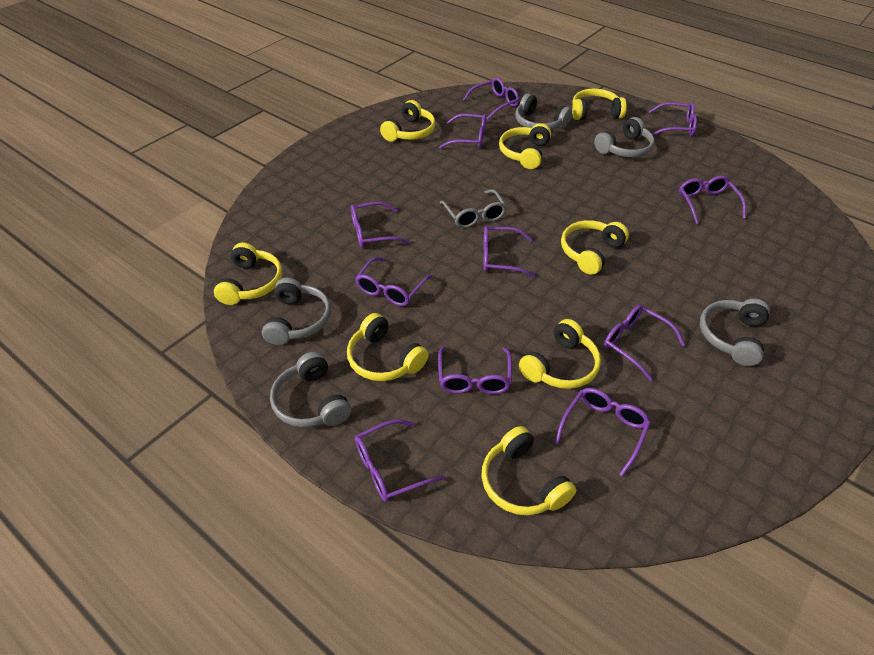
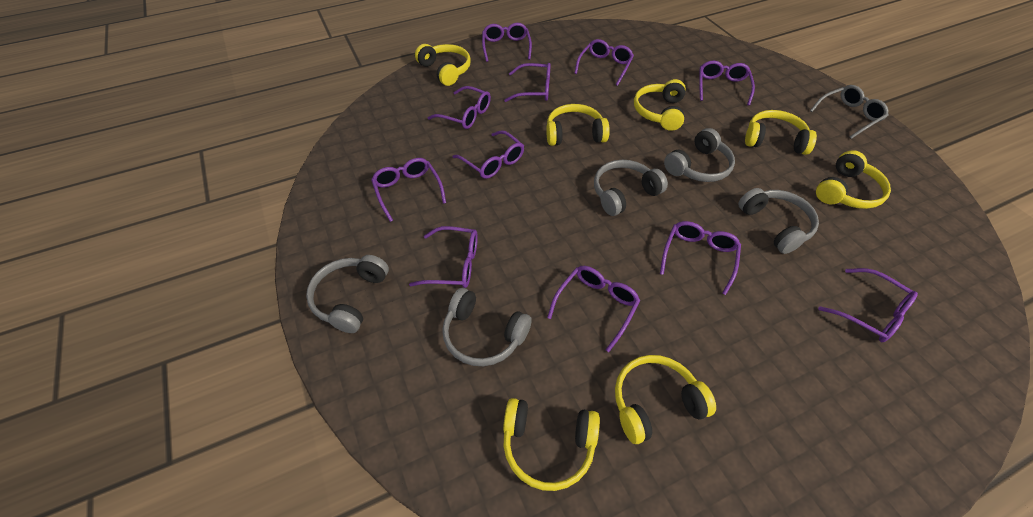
yellow headphones: 8 -> 7

